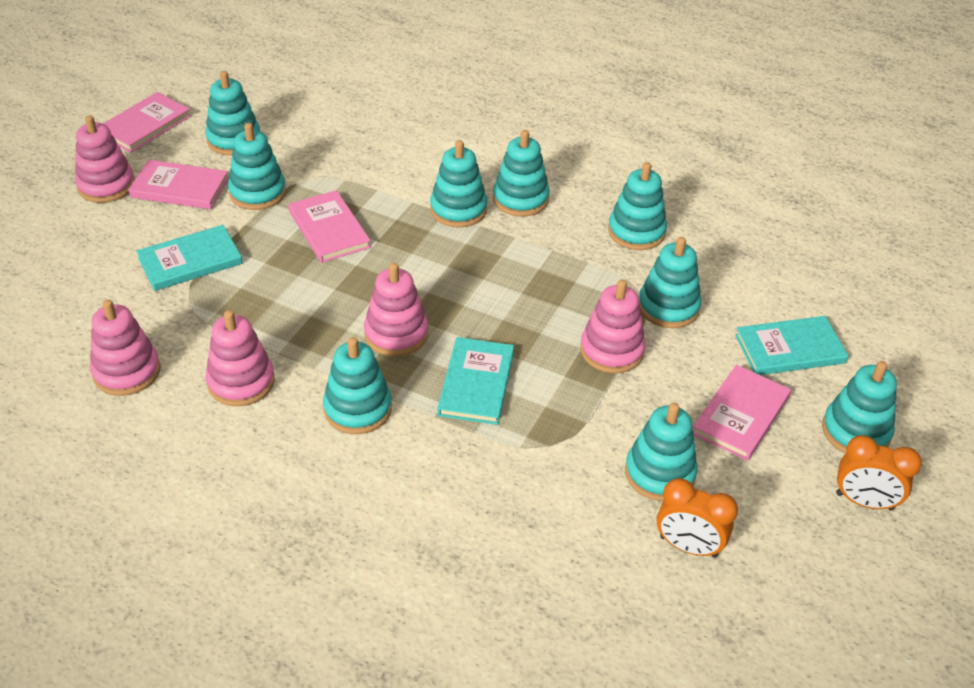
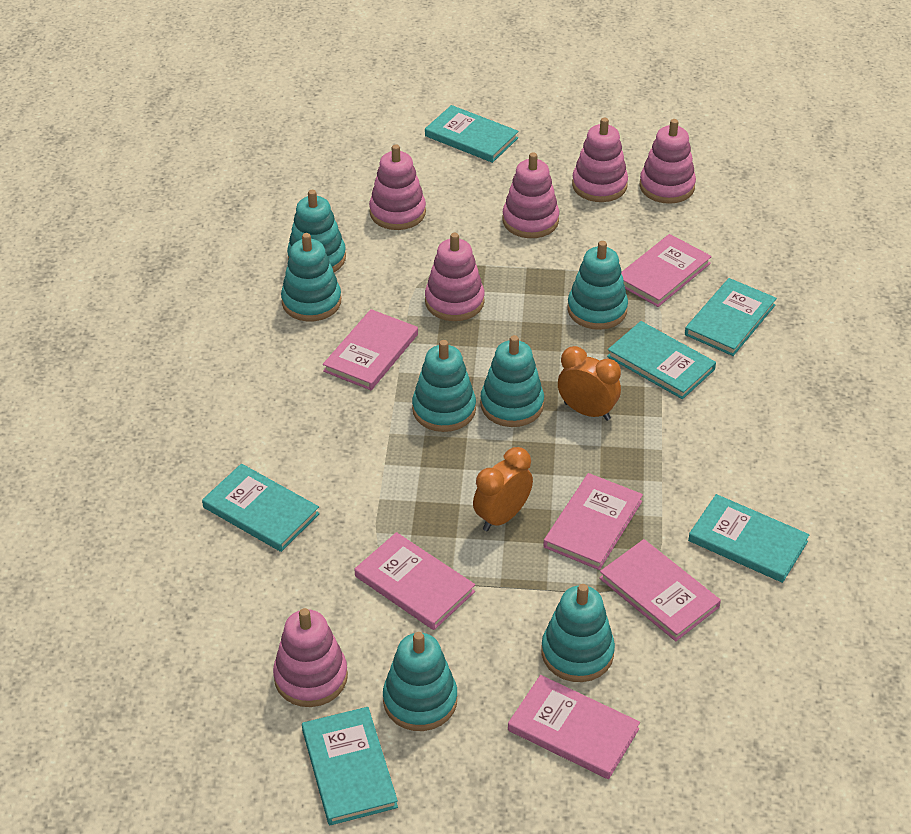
pink book: 4 -> 6
pink stacking toy: 5 -> 6
turquoise book: 3 -> 6
turquoise stacking toy: 9 -> 7

